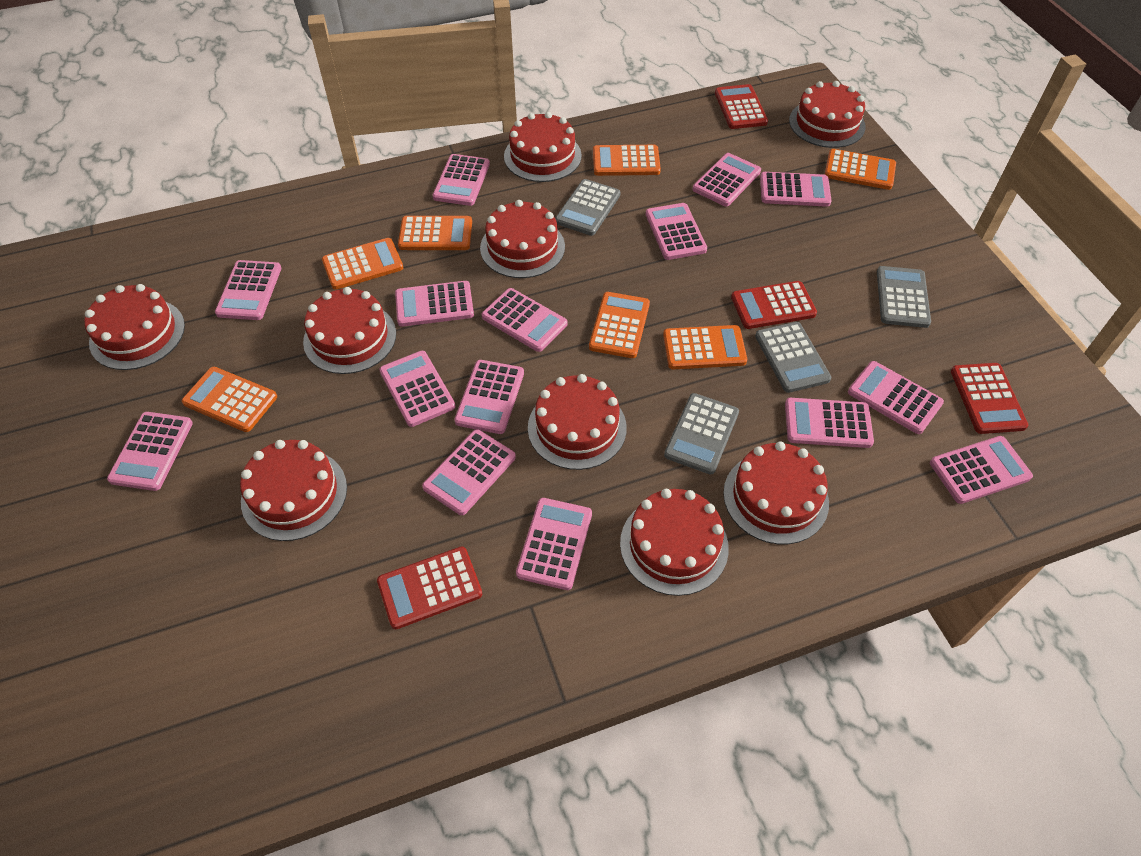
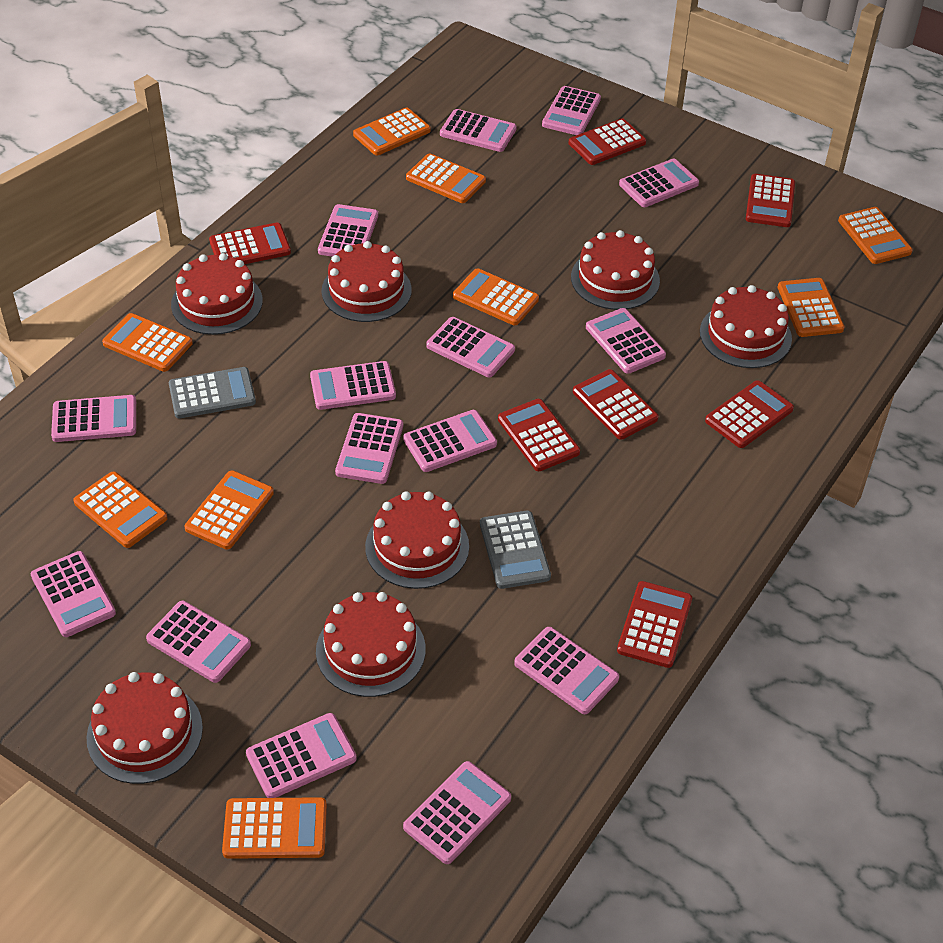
grey calculator: 4 -> 2
orange calculator: 7 -> 9
red cake: 9 -> 7
red calculator: 4 -> 7

